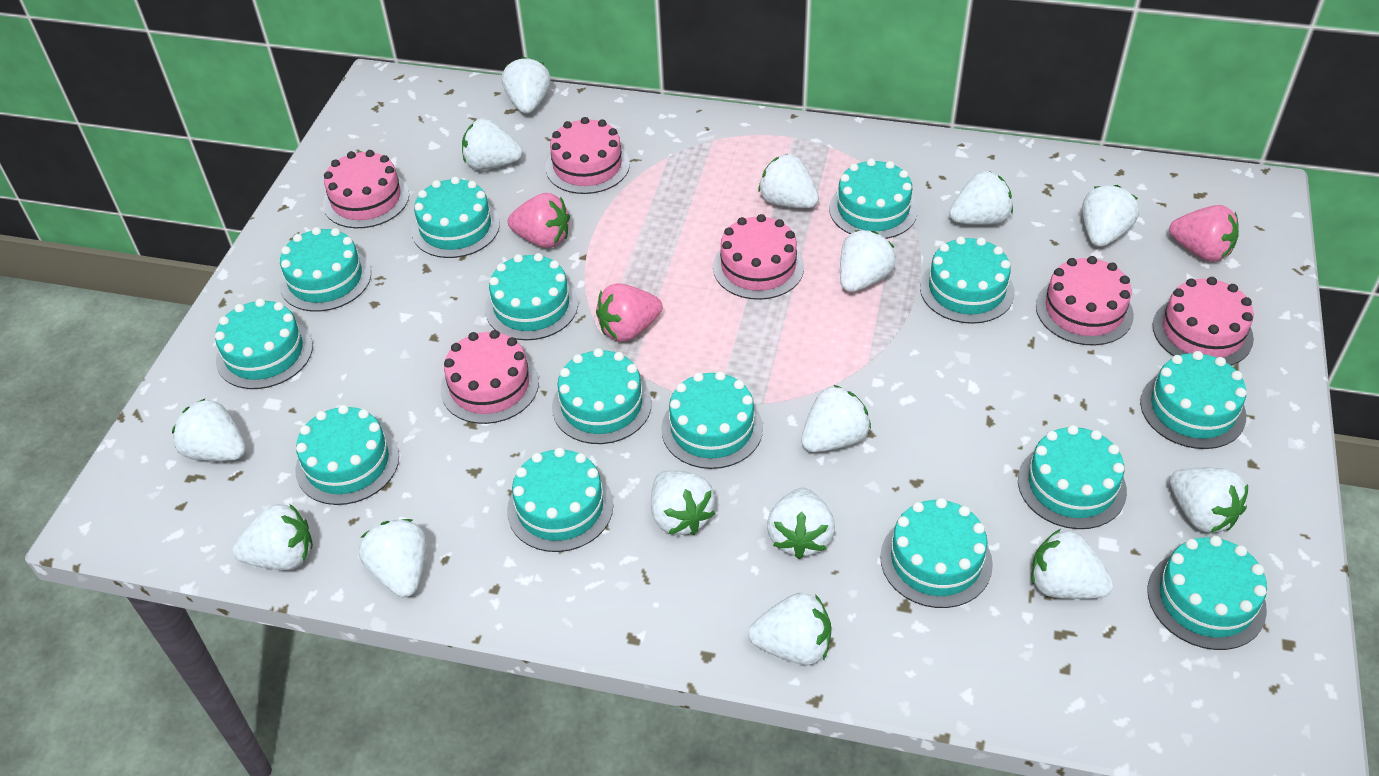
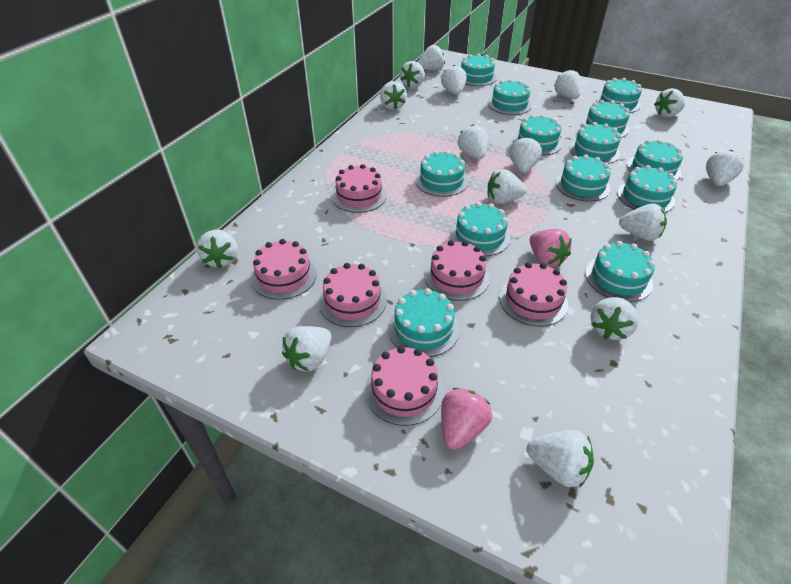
pink strawberry: 3 -> 2
turquoise cake: 14 -> 13

